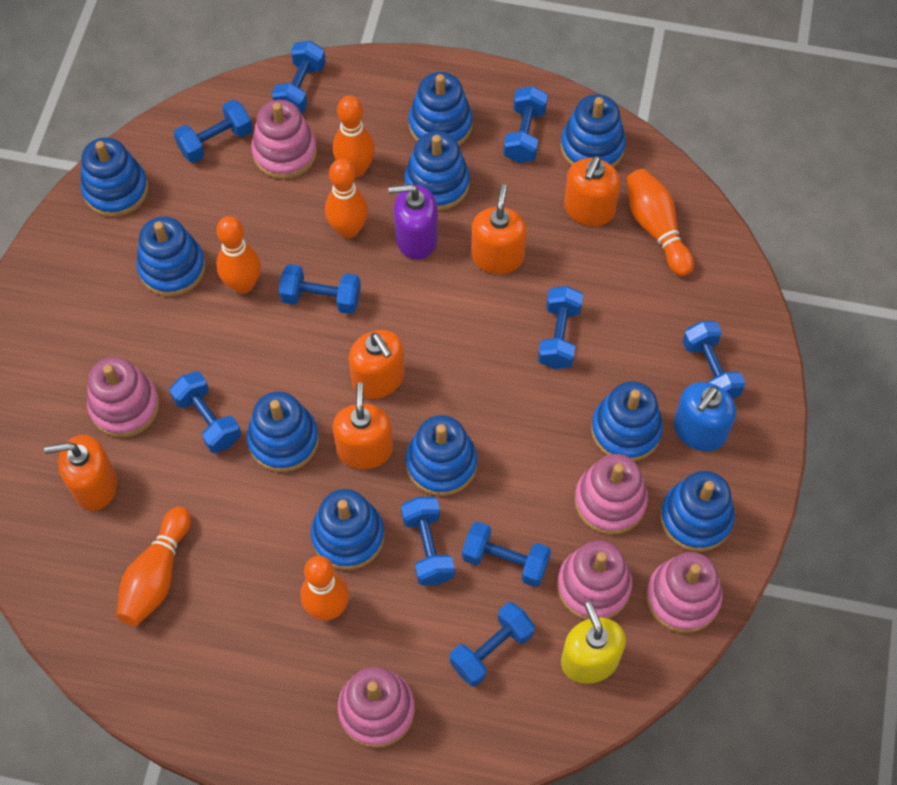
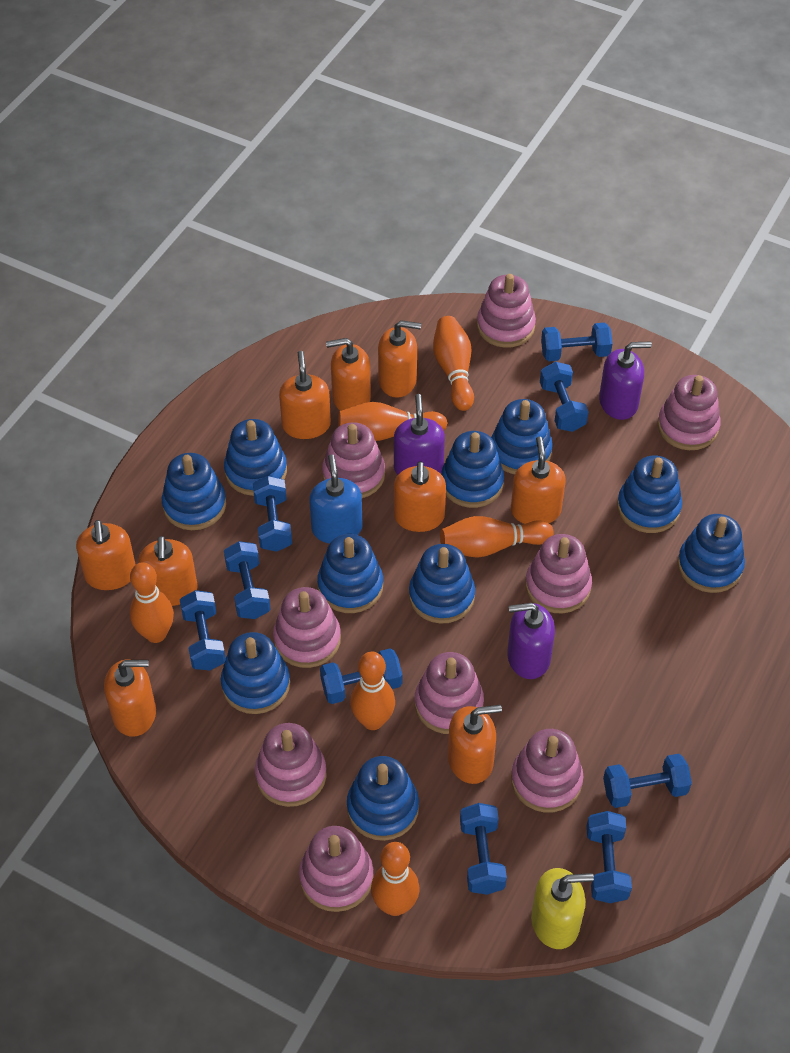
blue dumbbell: 10 -> 9
orange soap dispenser: 5 -> 9
pink stacking toy: 6 -> 9
purple soap dispenser: 1 -> 3

